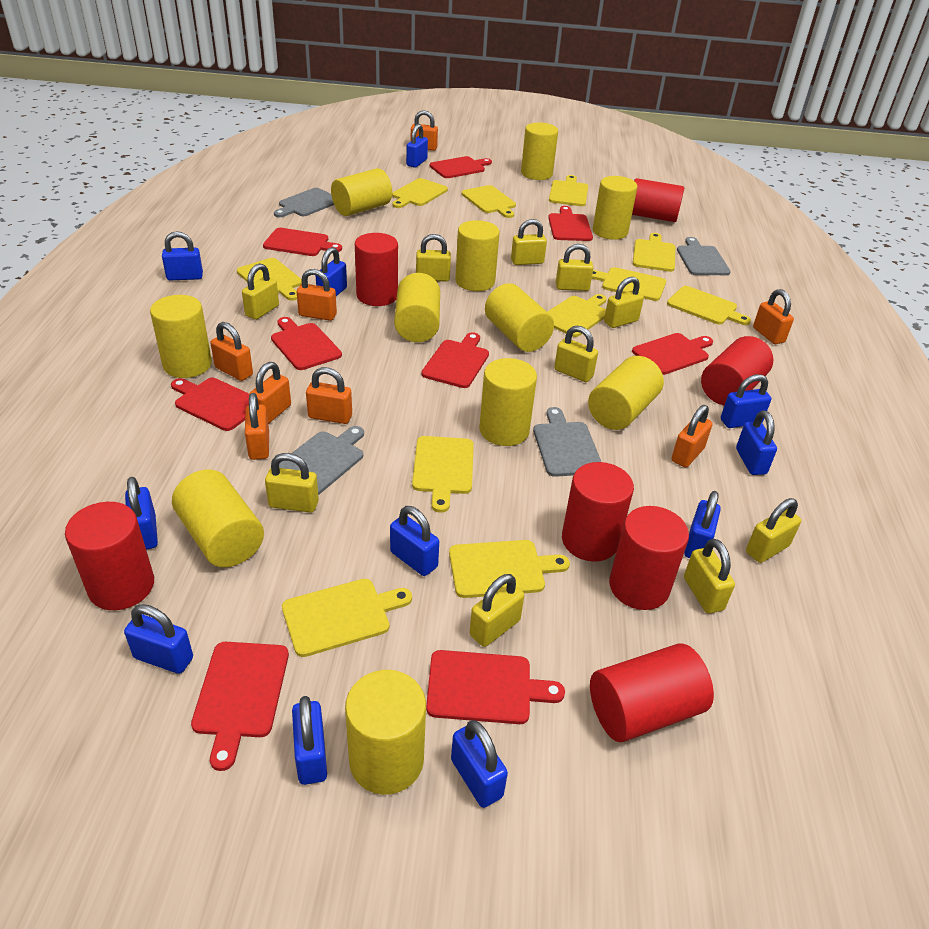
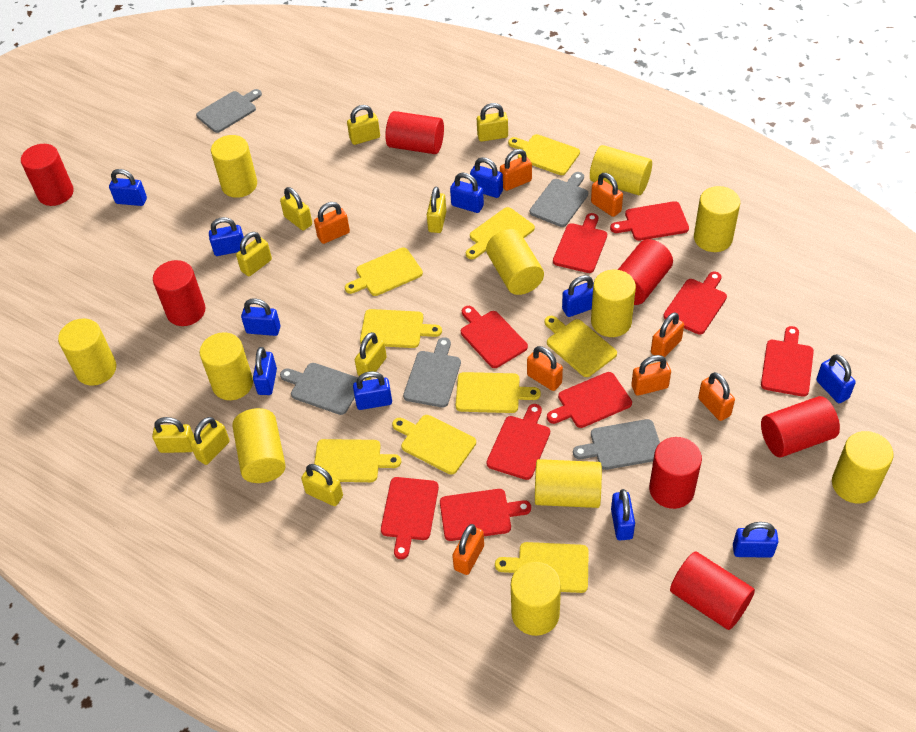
grey cutting board: 4 -> 5
yellow cutting board: 11 -> 9
yellow padlock: 10 -> 9

